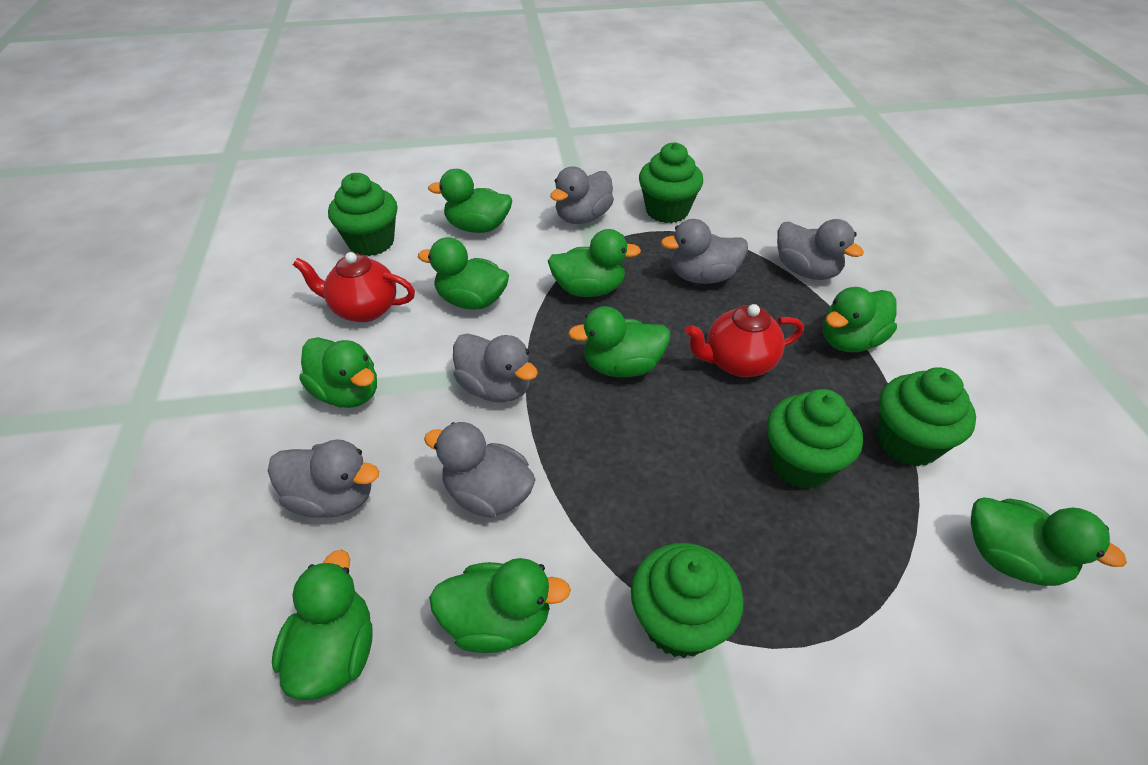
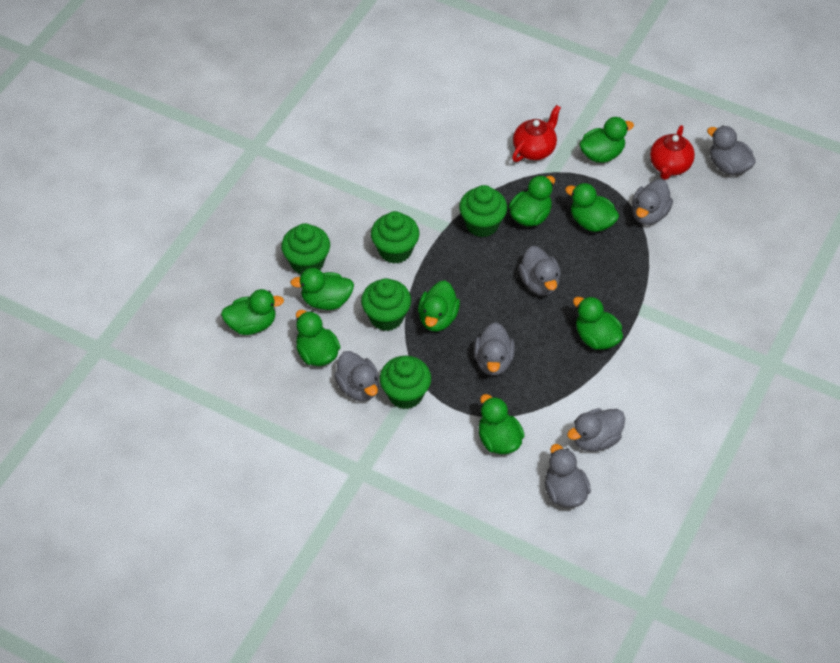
grey duck: 6 -> 7

